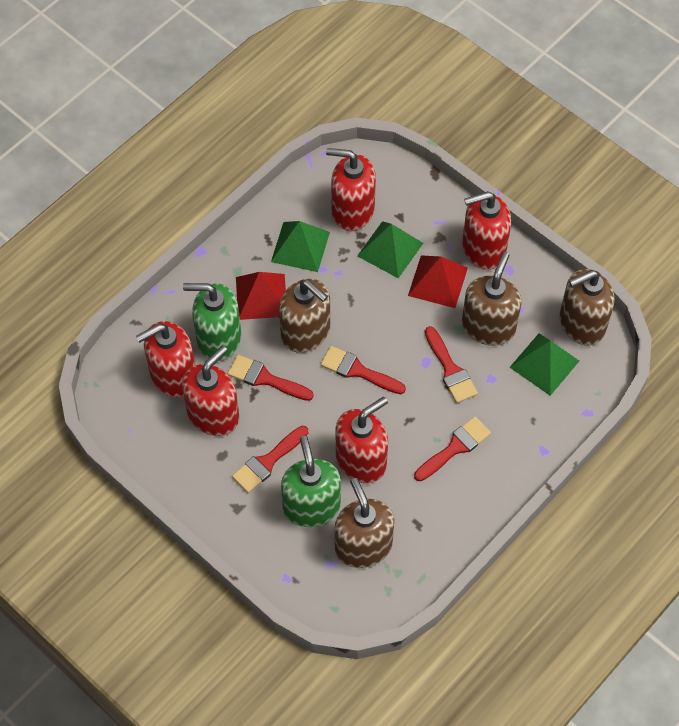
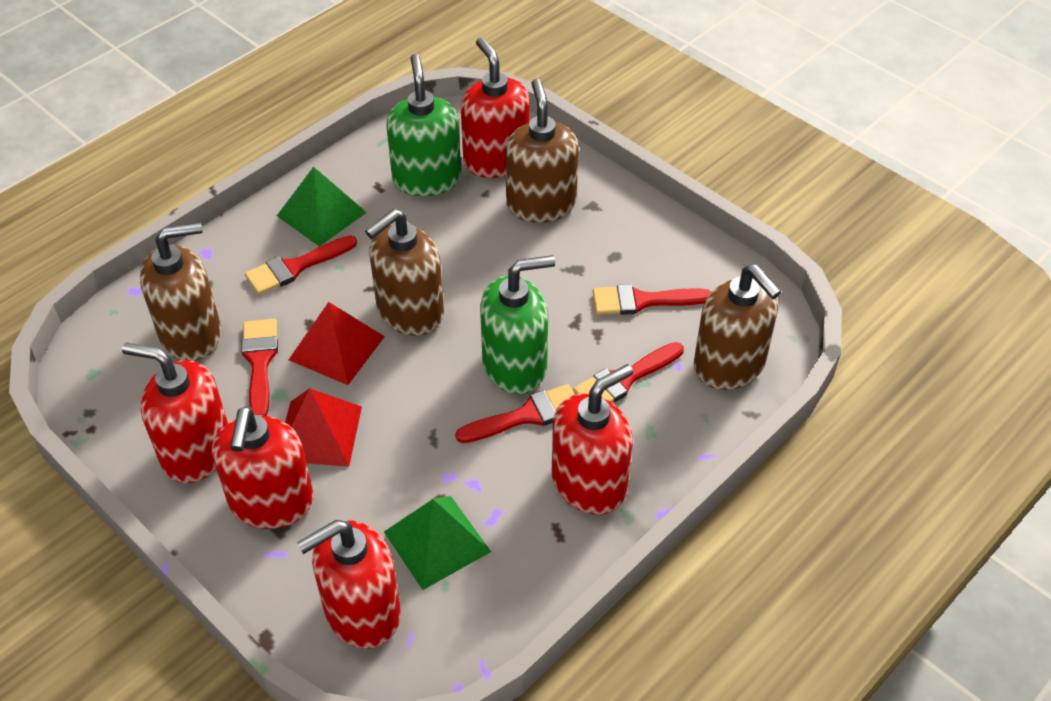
green pyramid: 3 -> 2

